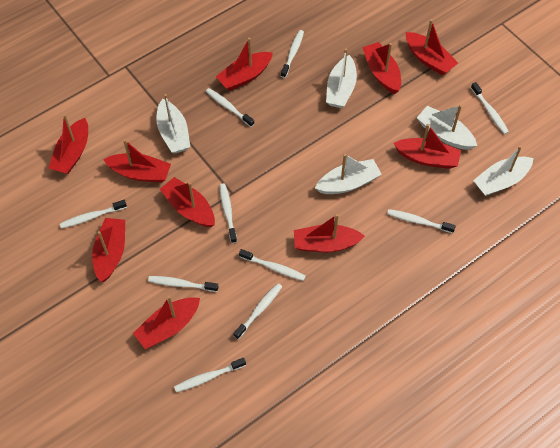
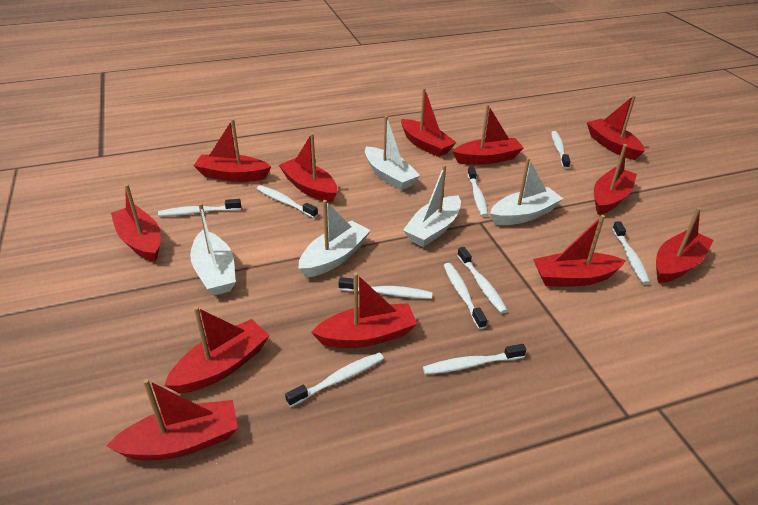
red boat: 10 -> 12

